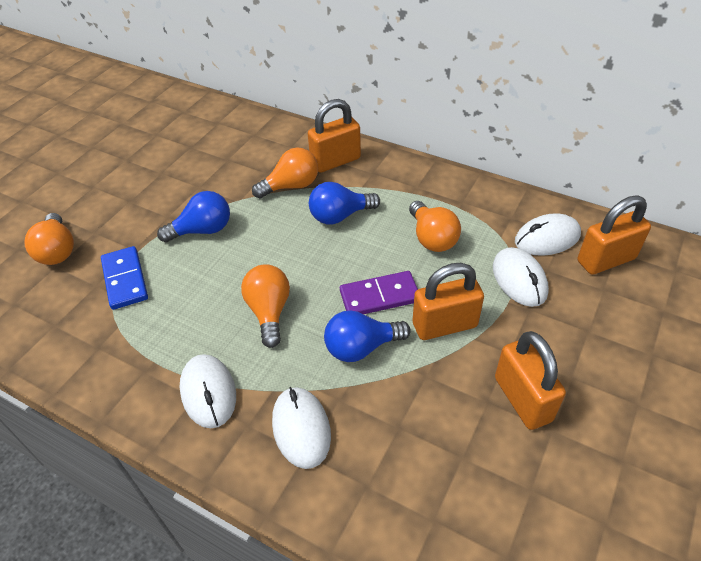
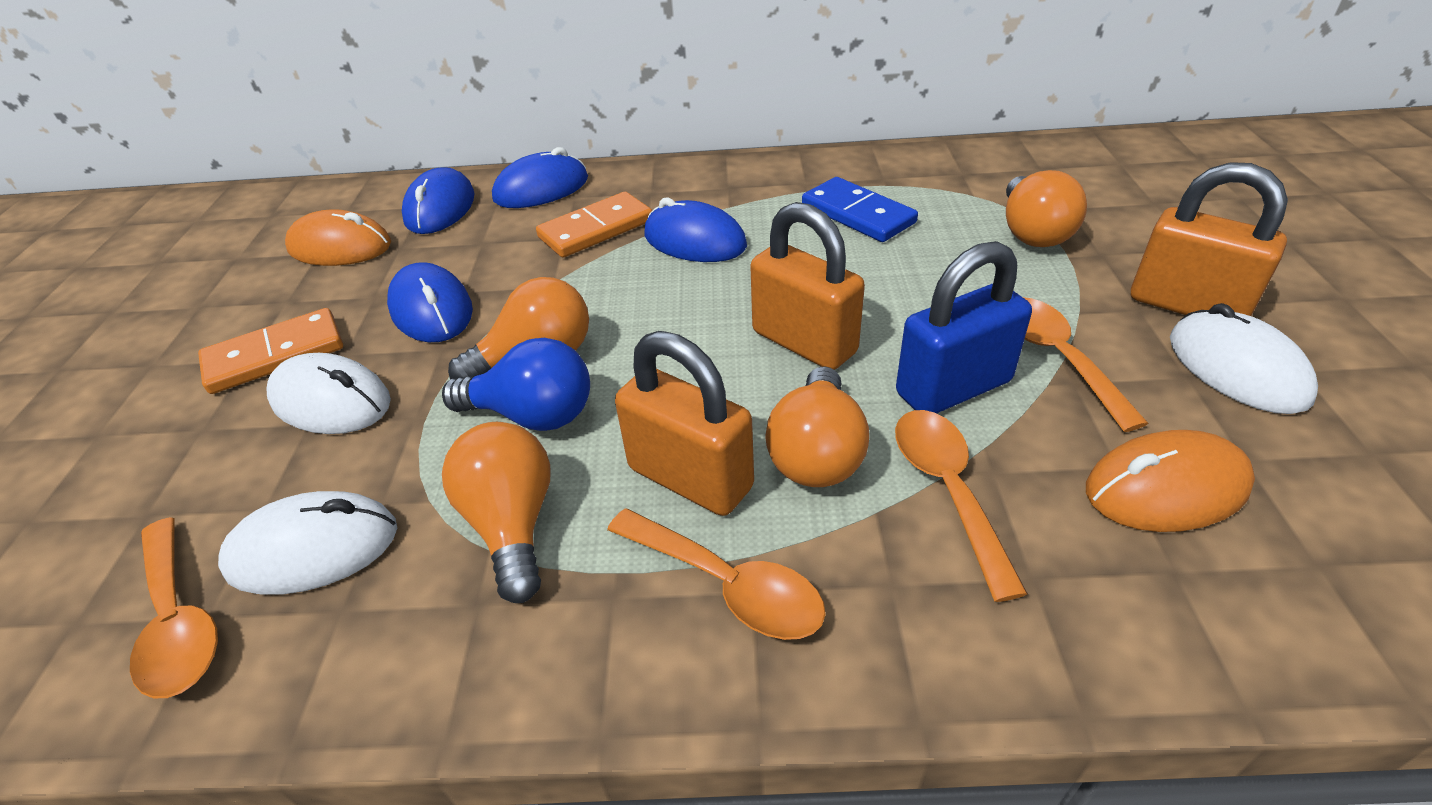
blue light bulb: 3 -> 1
blue mouse: 0 -> 4
blue padlock: 0 -> 1
orange domino: 0 -> 2
orange mouse: 0 -> 2
orange padlock: 4 -> 3
orange spoon: 0 -> 4
purple domino: 1 -> 0
white mouse: 4 -> 3

